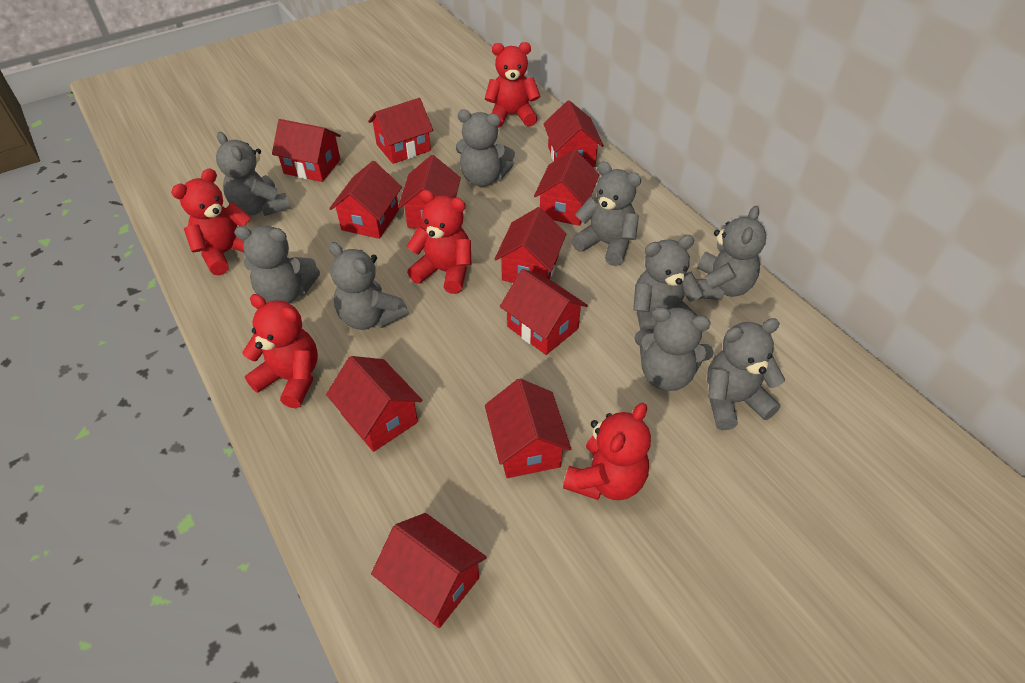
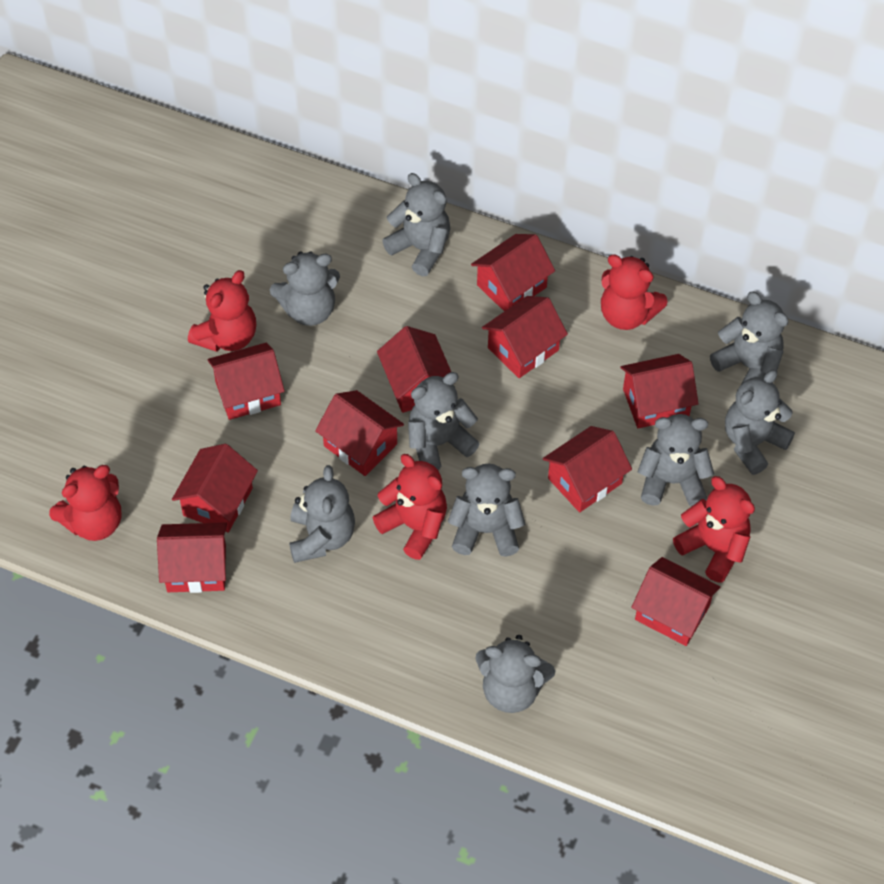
red house: 11 -> 10

